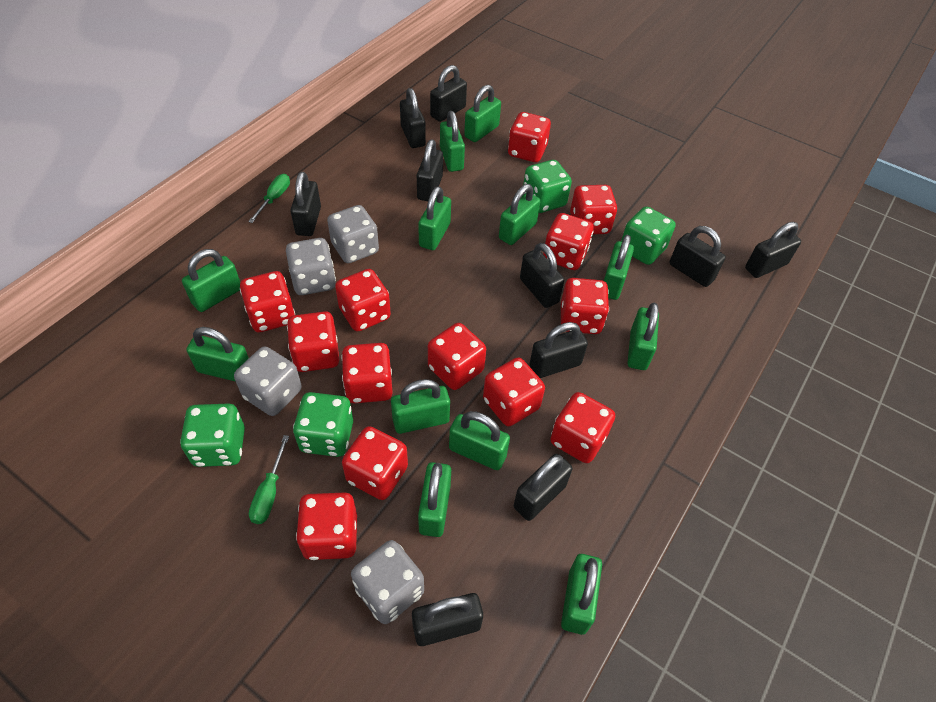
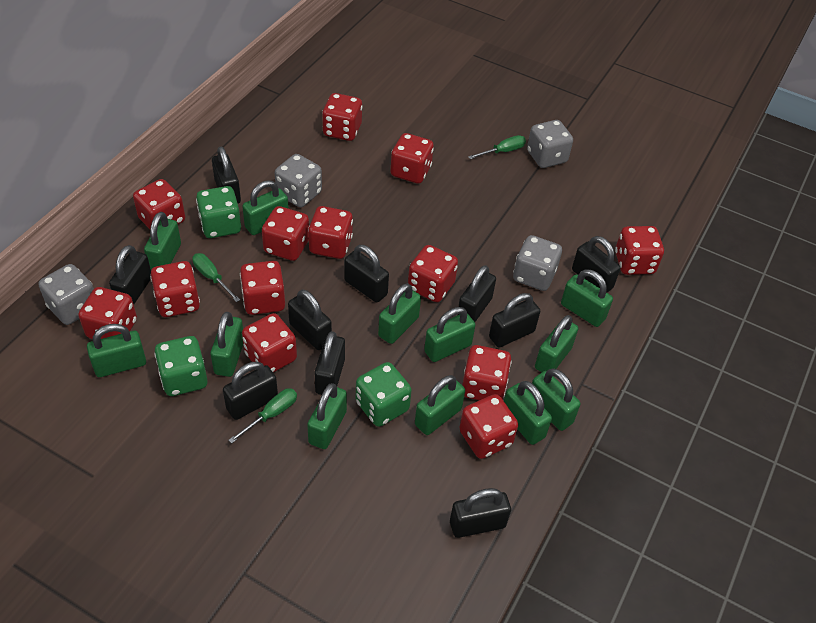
green dice: 4 -> 3
green screwdriver: 2 -> 3

